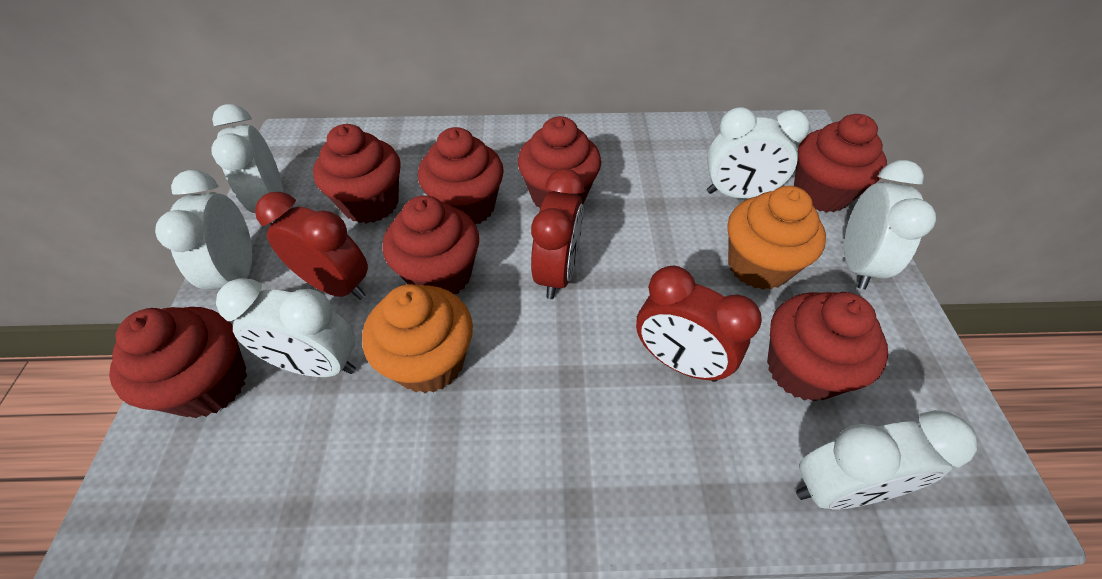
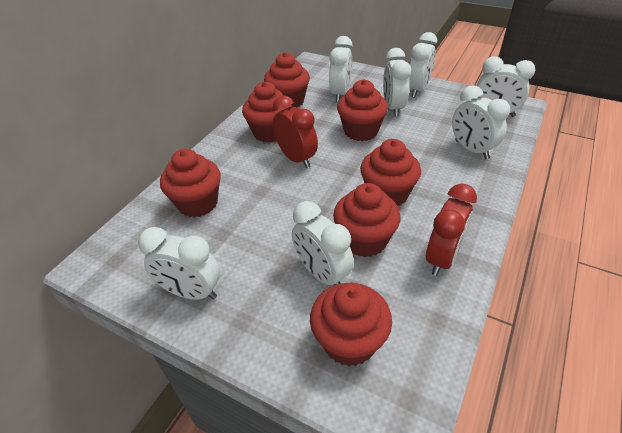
orange cupcake: 2 -> 0
red clock: 3 -> 2
white clock: 6 -> 7

